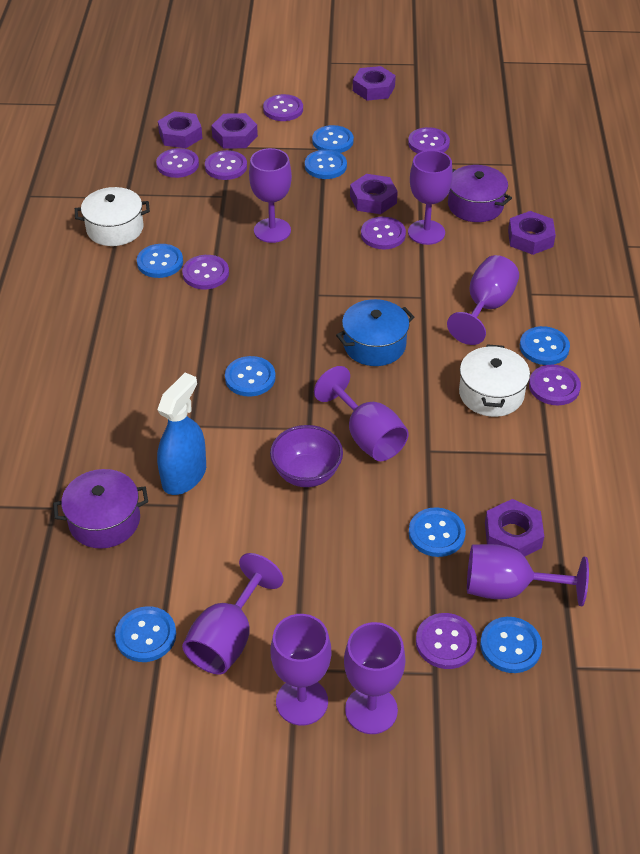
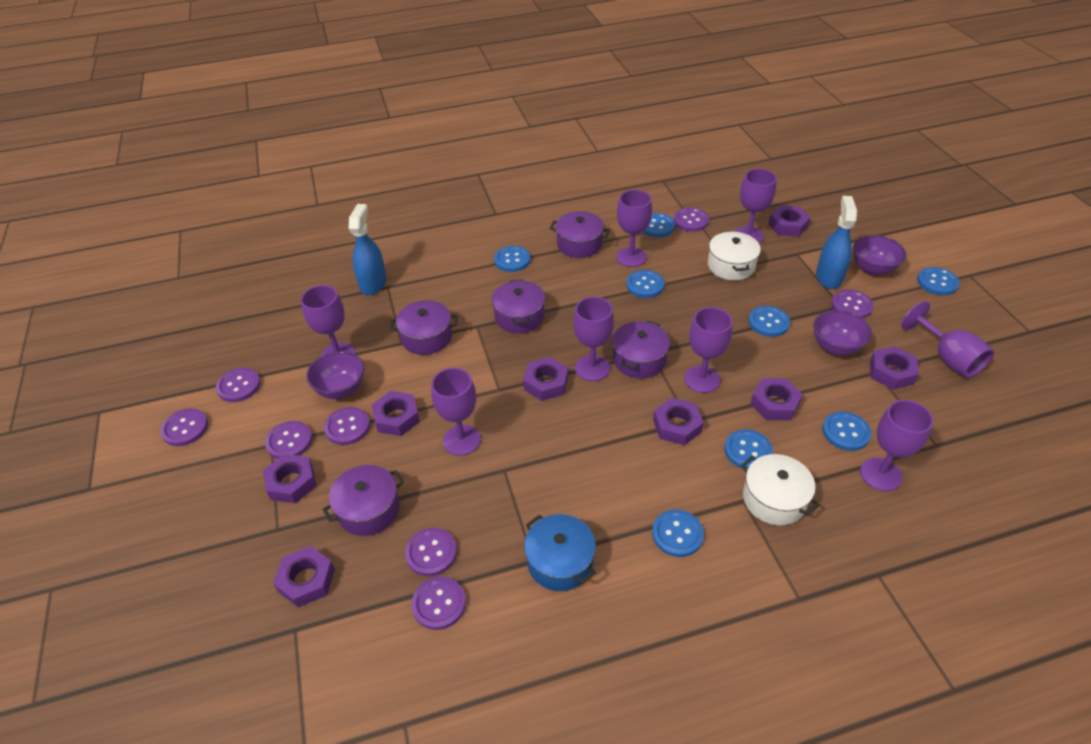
blue spray bottle: 1 -> 2
purple bowl: 1 -> 3
purple nut: 6 -> 8
purple pot: 2 -> 5

